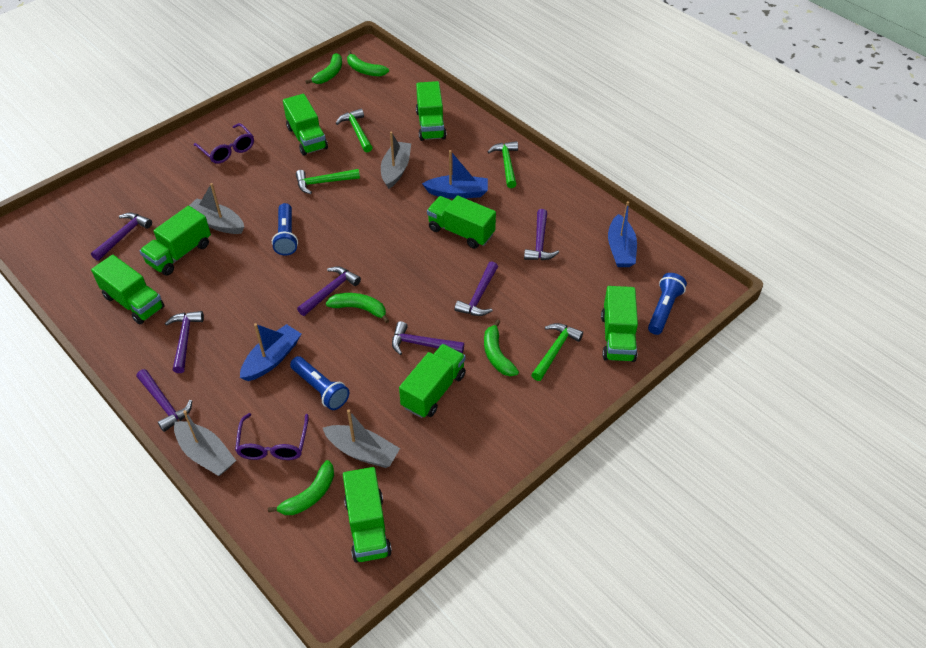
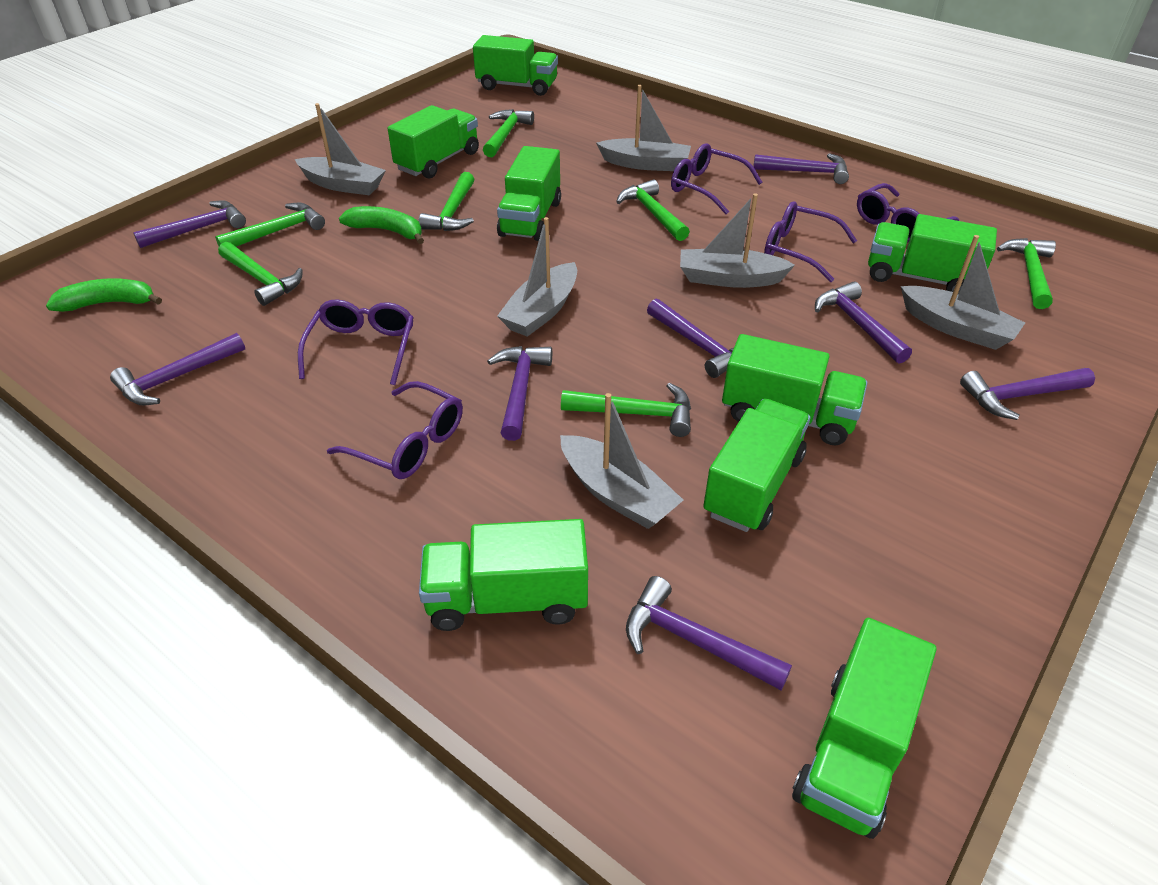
blue boat: 3 -> 0
blue flashlight: 3 -> 0
green banana: 5 -> 2
green hammer: 4 -> 7
grey boat: 4 -> 6
purple glasses: 2 -> 5
purple hammer: 7 -> 8

